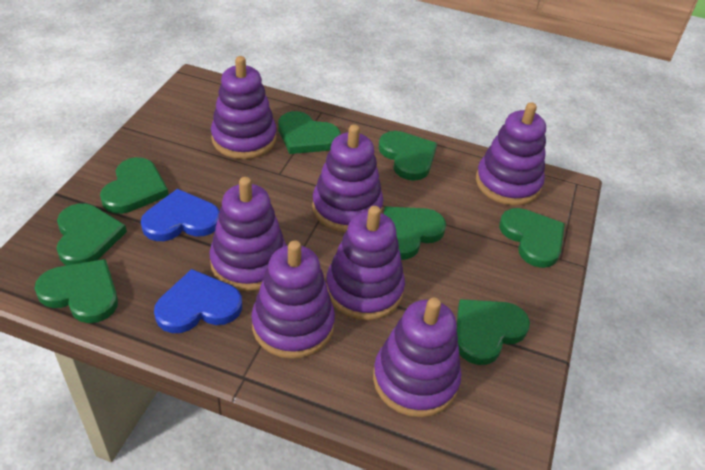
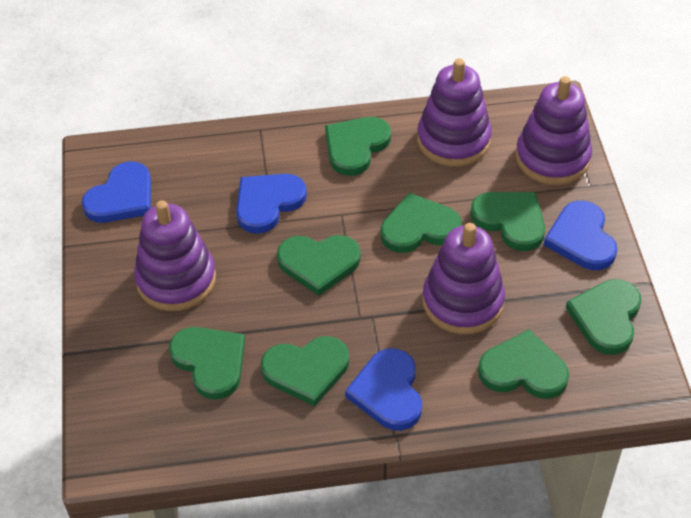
blue heart: 2 -> 4
purple stacking toy: 7 -> 4

